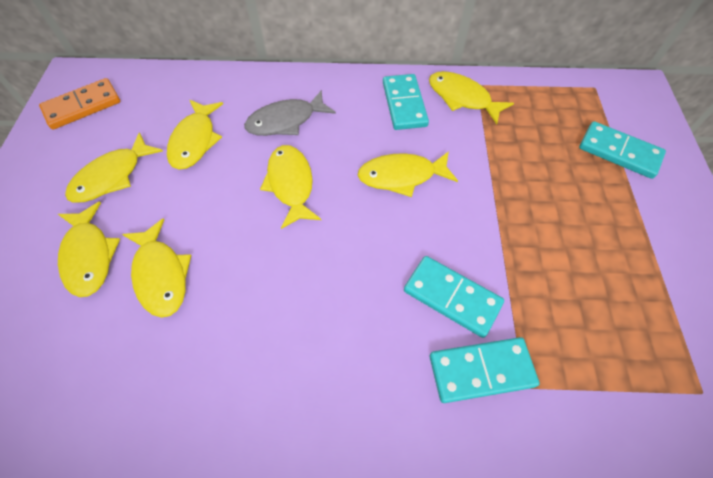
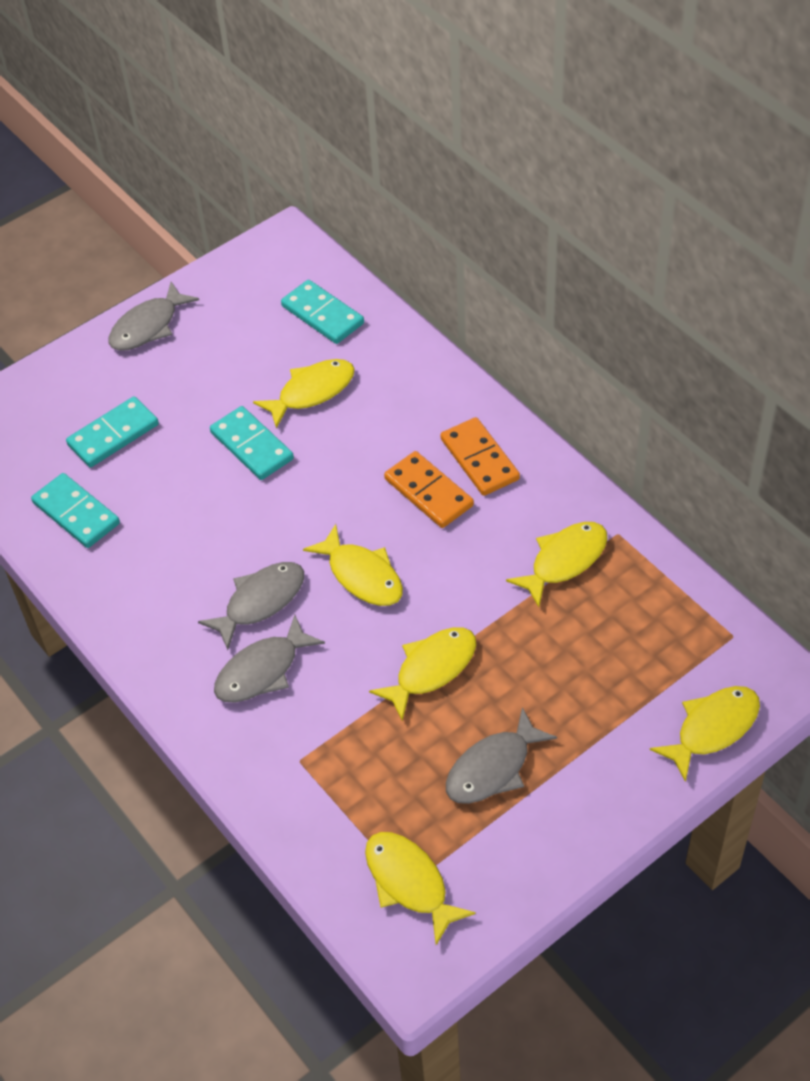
grey fish: 1 -> 4
orange domino: 1 -> 2
yellow fish: 7 -> 6

